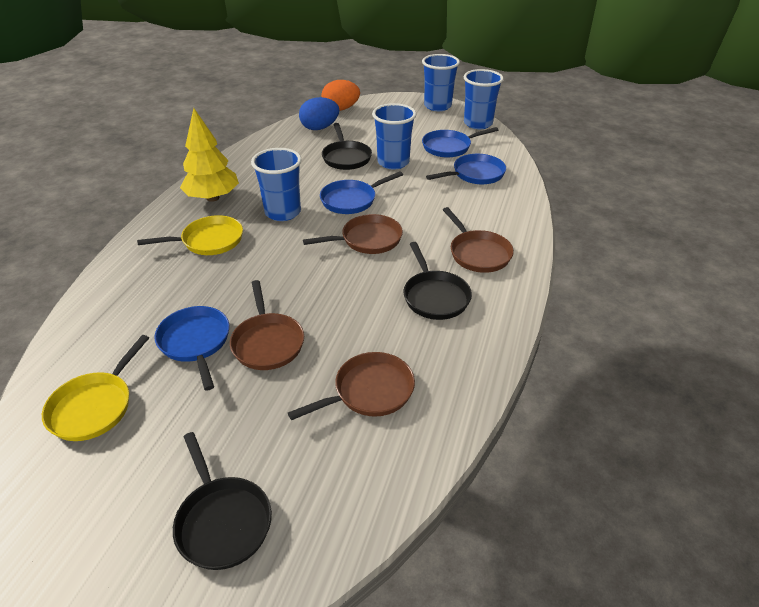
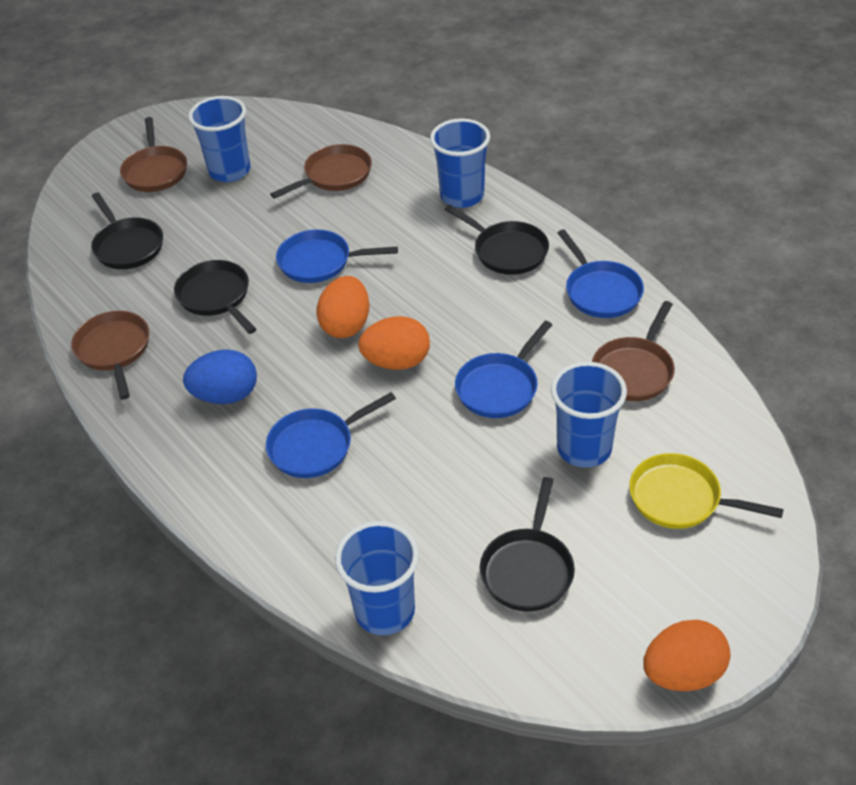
black pan: 3 -> 4
orange egg: 1 -> 3
yellow pan: 2 -> 1
yellow tree: 1 -> 0

